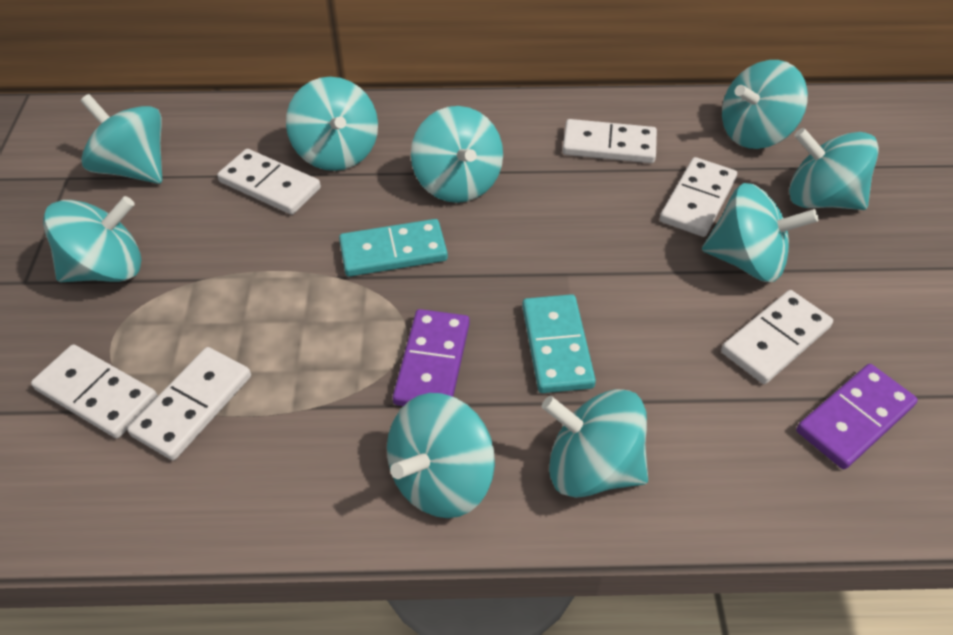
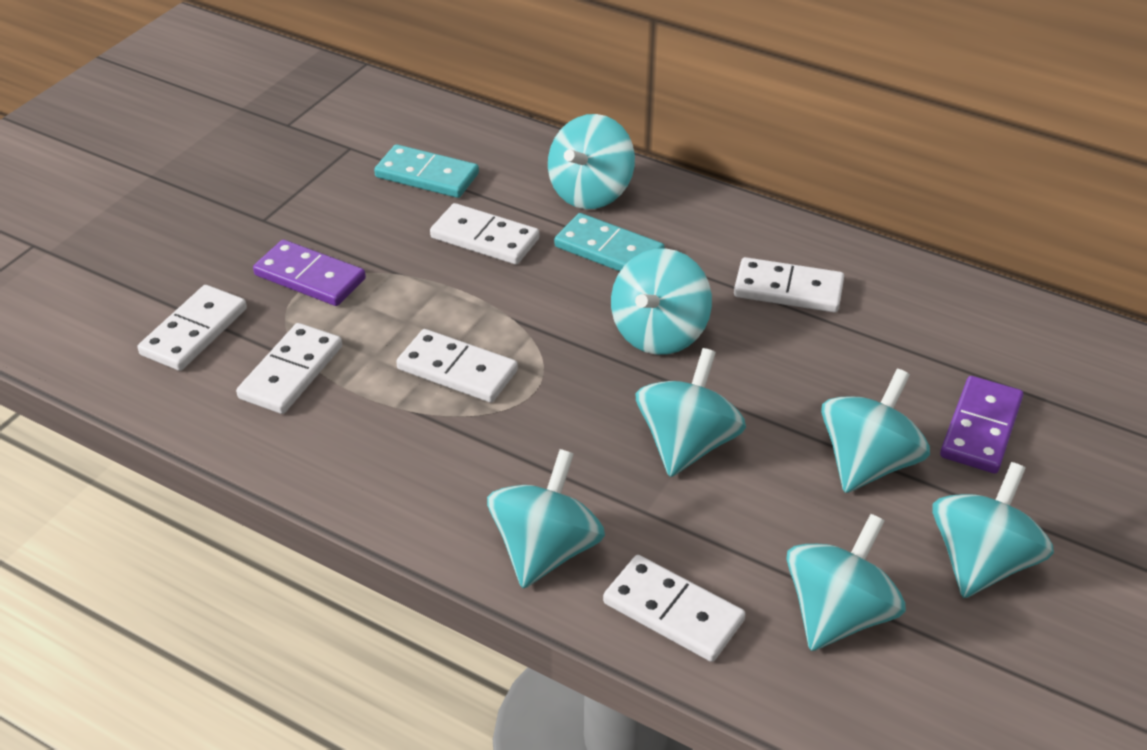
turquoise spinning top: 9 -> 7

